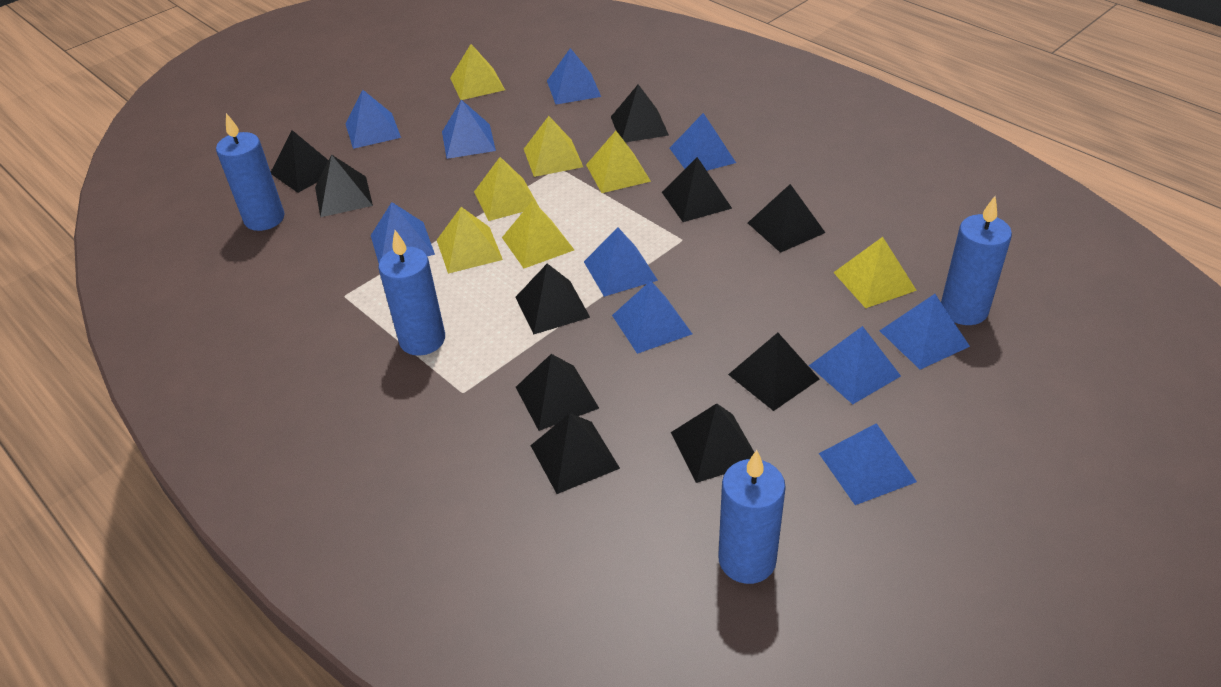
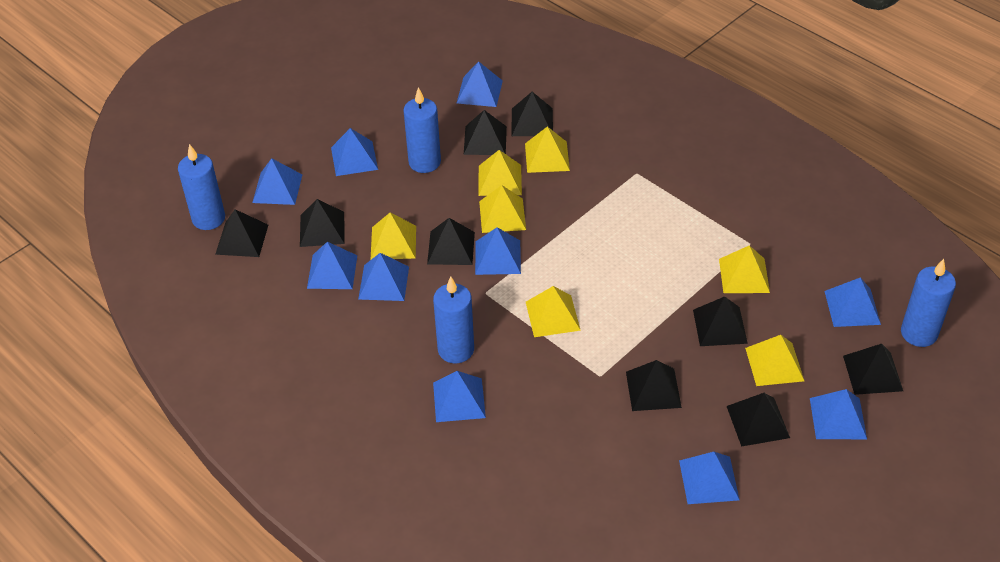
black pyramid: 10 -> 9

